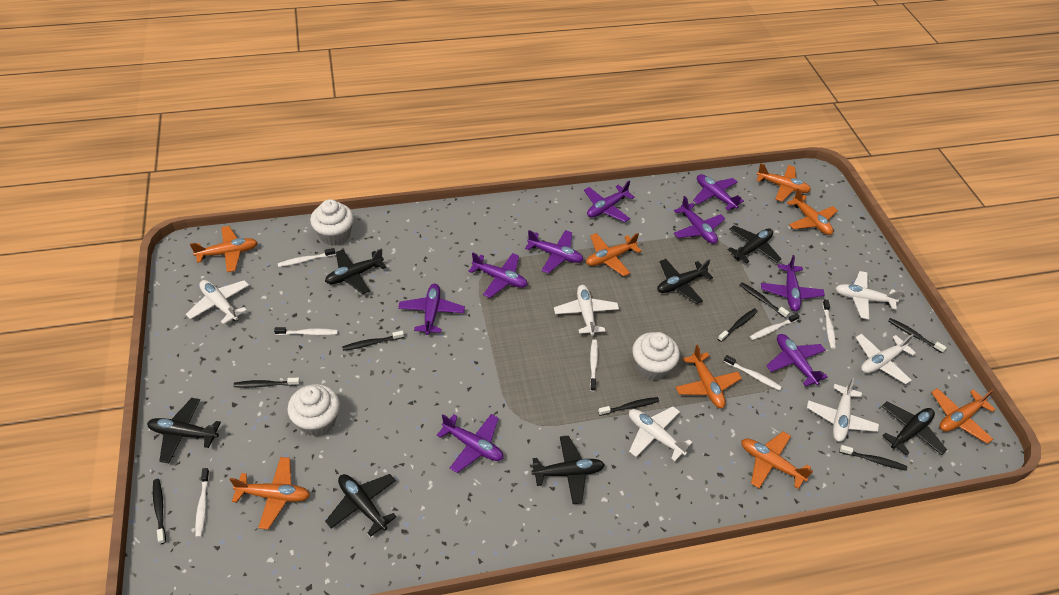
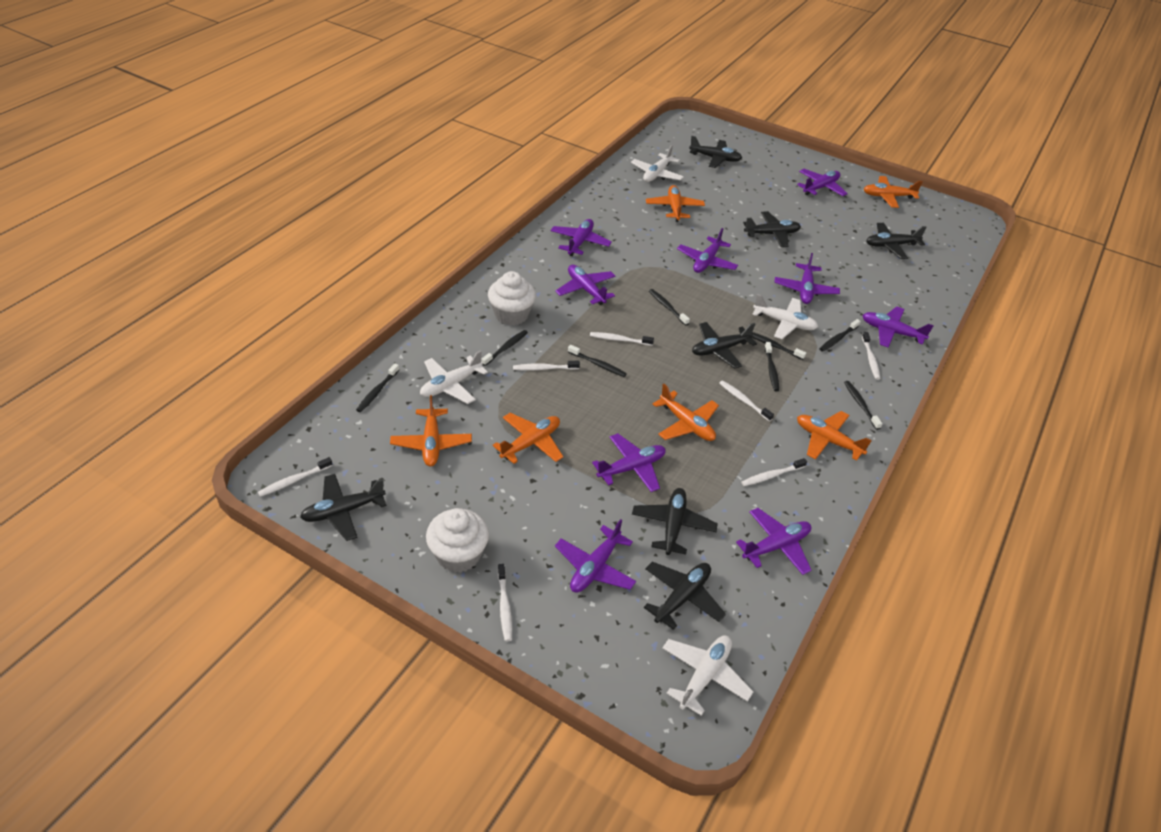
orange plane: 8 -> 6
white cupcake: 3 -> 2
white plane: 6 -> 4

